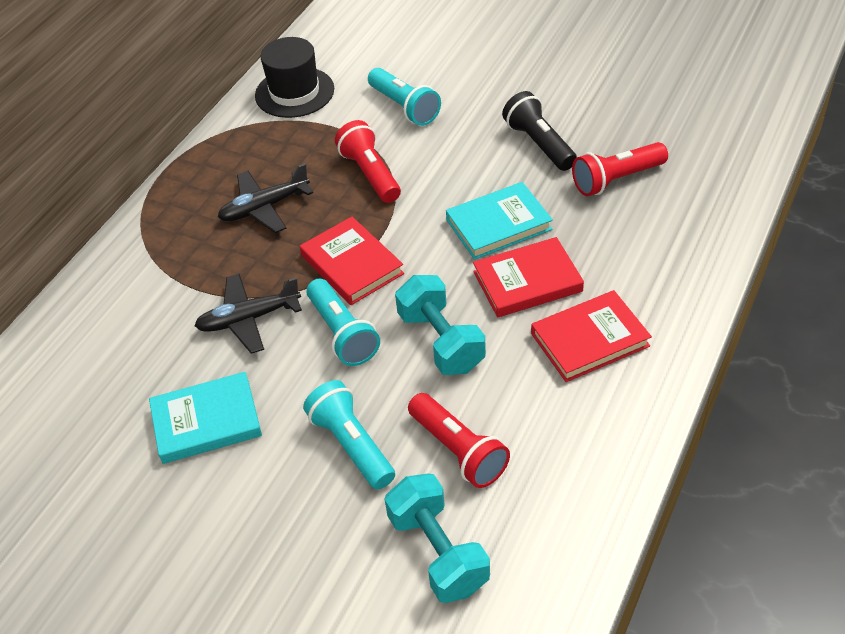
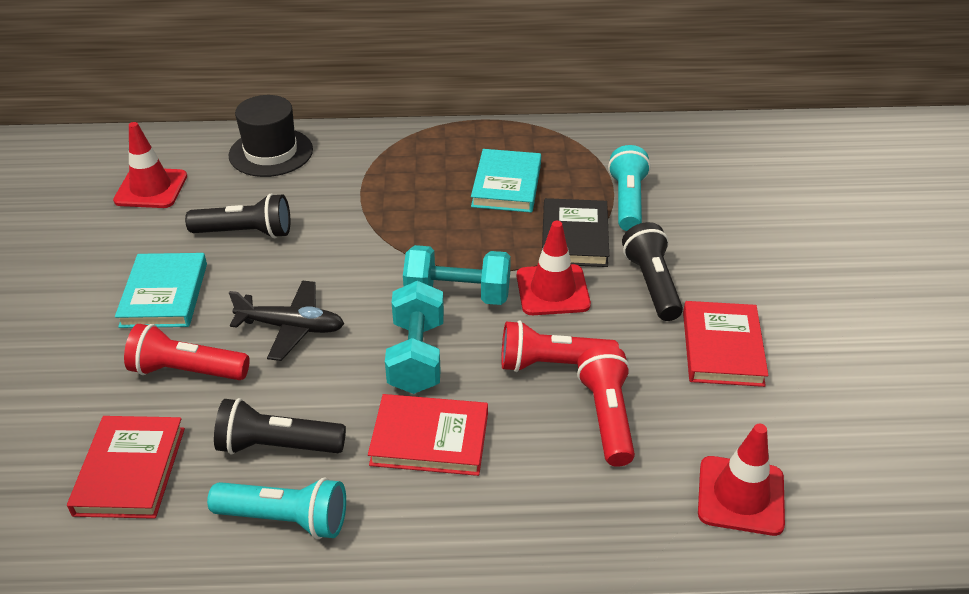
black book: 0 -> 1
black flashlight: 1 -> 3
black plane: 2 -> 1
red traffic cone: 0 -> 3
turquoise flashlight: 3 -> 2

